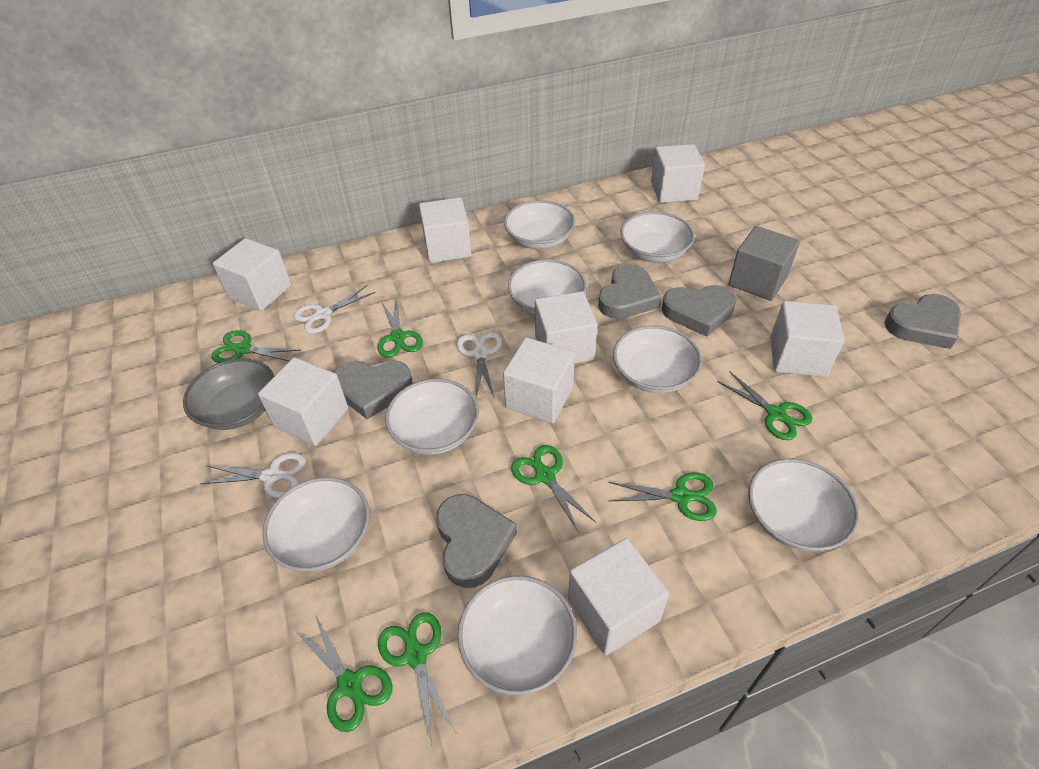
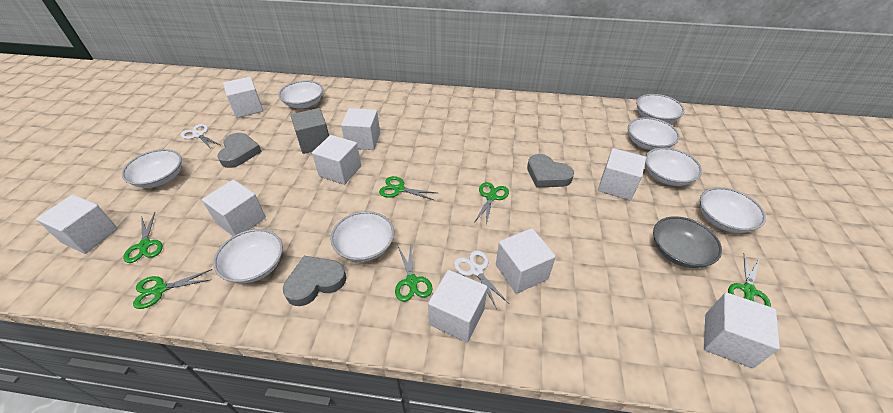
green scissors: 7 -> 6
grey heart: 5 -> 3
white cube: 8 -> 9
white scissors: 3 -> 2

